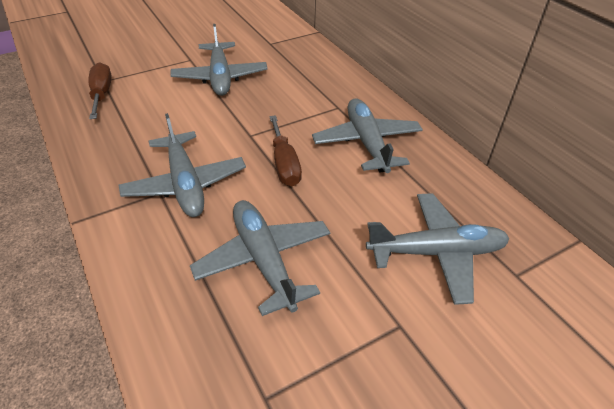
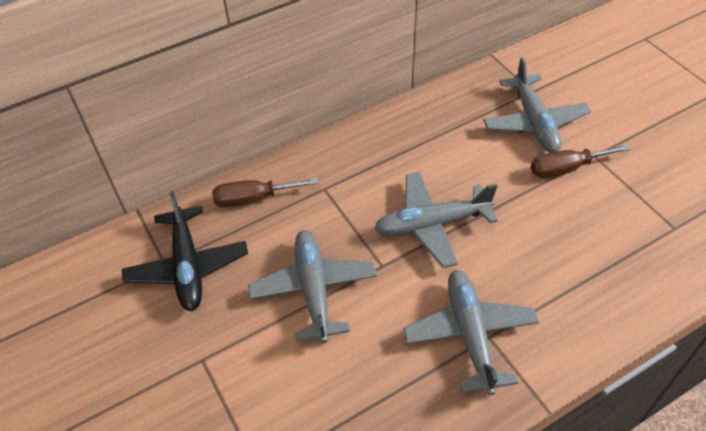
black plane: 0 -> 1
grey plane: 5 -> 4

